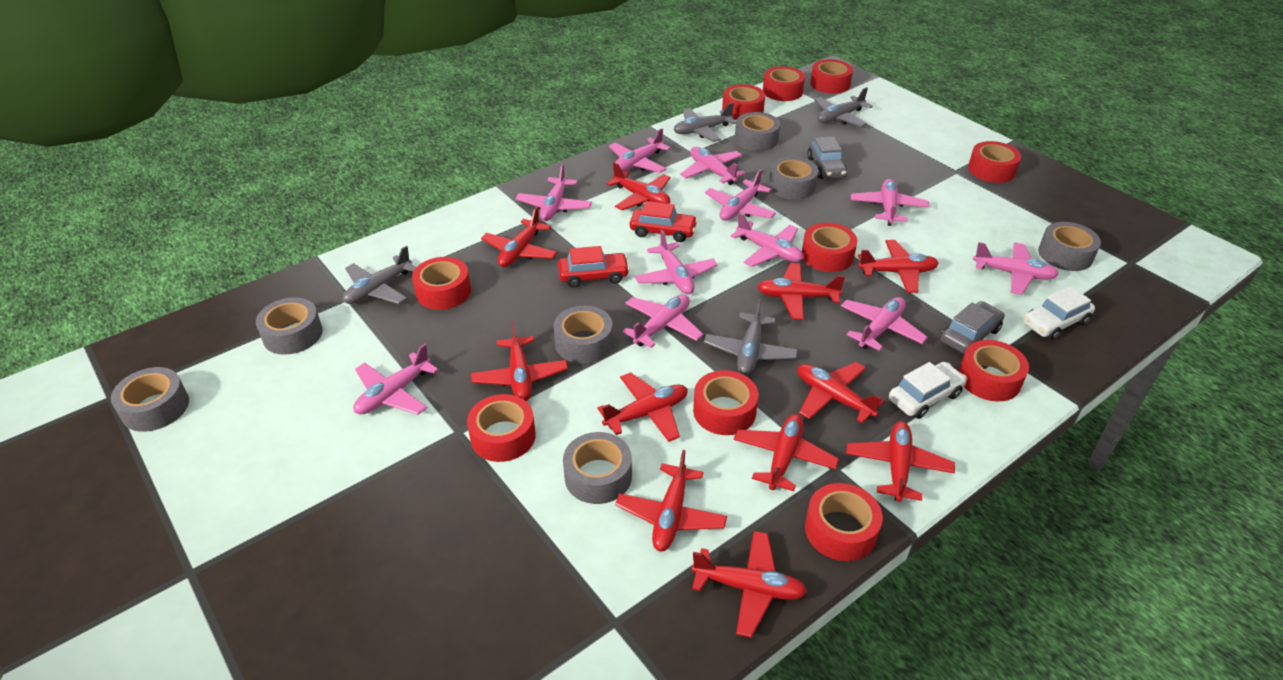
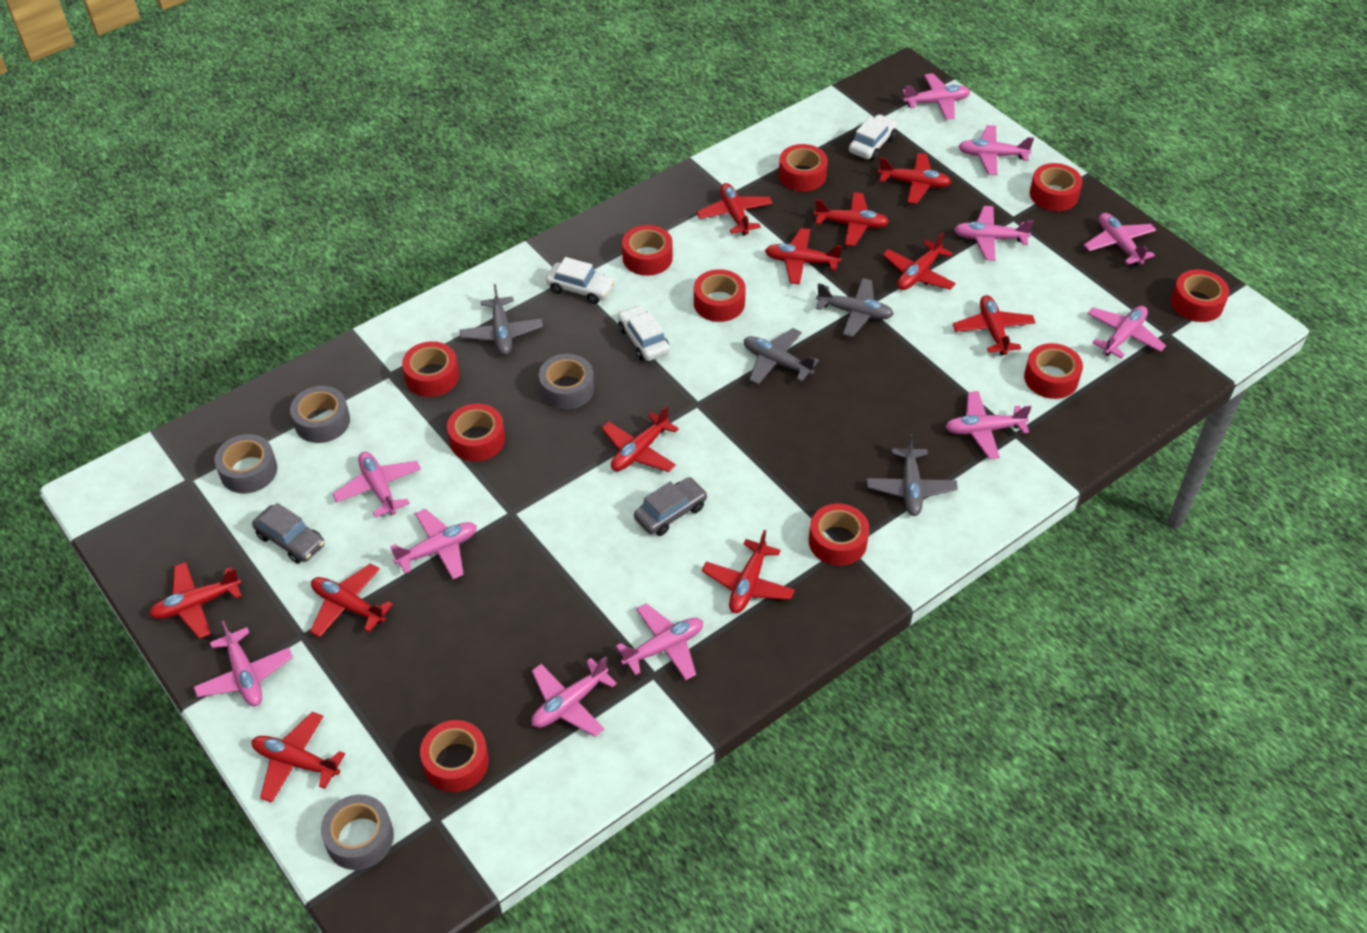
grey tape: 7 -> 4
red car: 2 -> 0
white car: 2 -> 3

